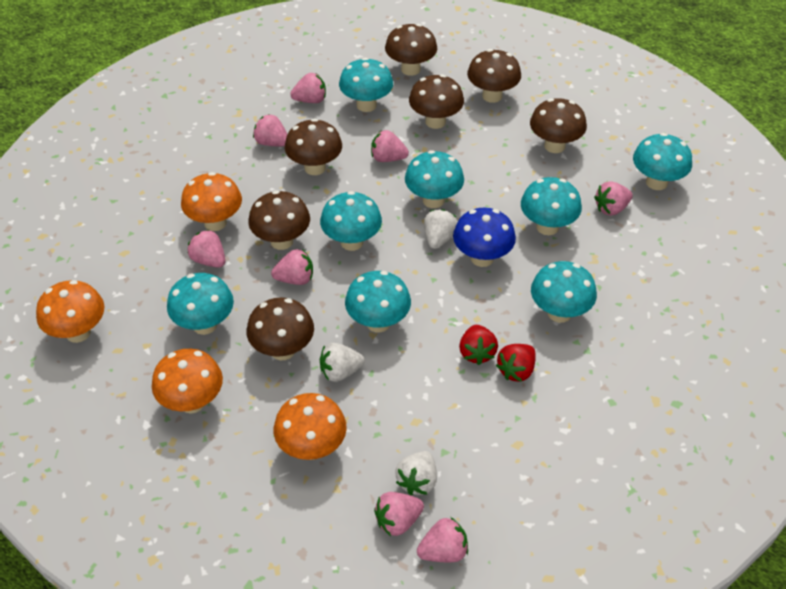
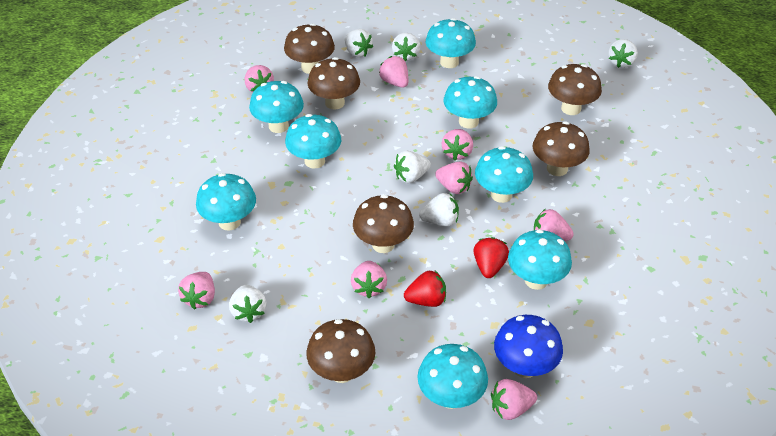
brown mushroom: 7 -> 6
orange mushroom: 4 -> 0
white strawberry: 3 -> 6

